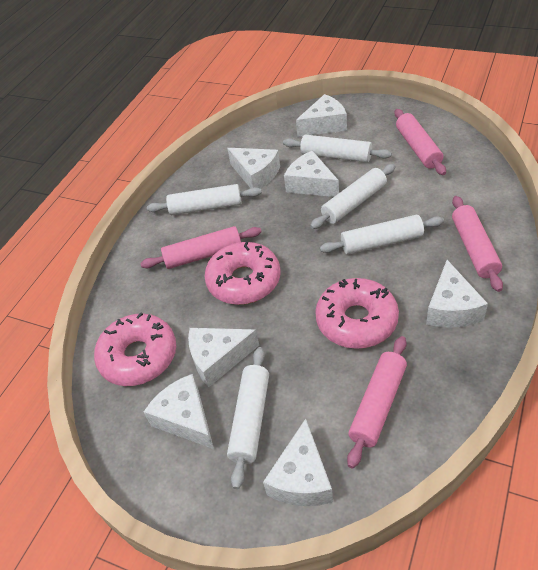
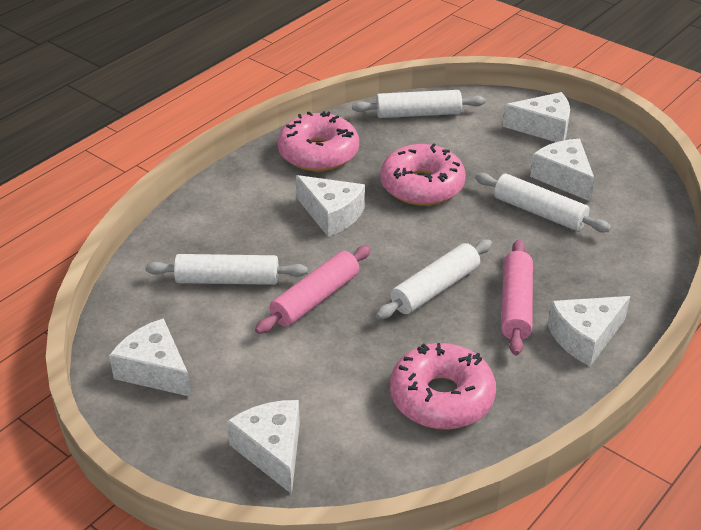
pink rolling pin: 4 -> 2
white cheese: 7 -> 6
white rolling pin: 5 -> 4

